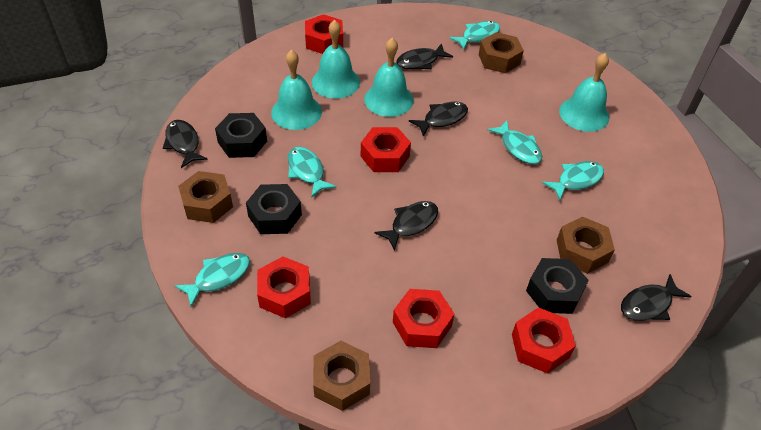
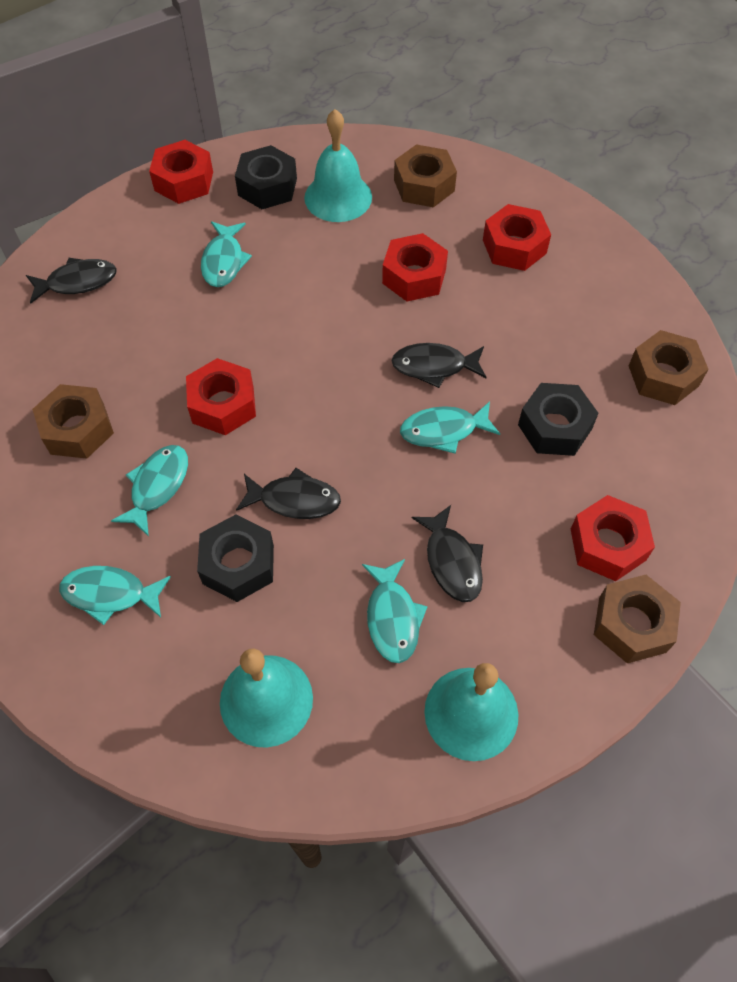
black fish: 5 -> 4
turquoise bell: 4 -> 3

